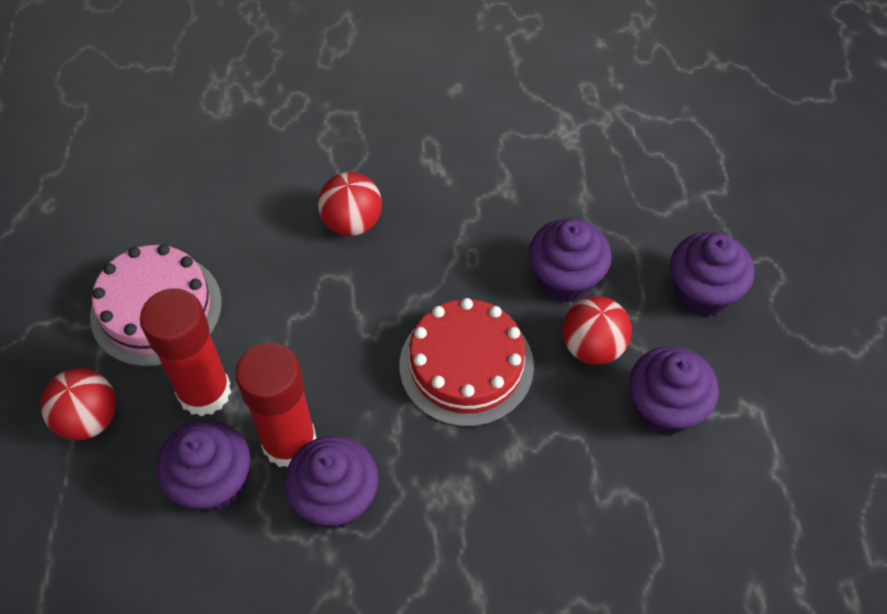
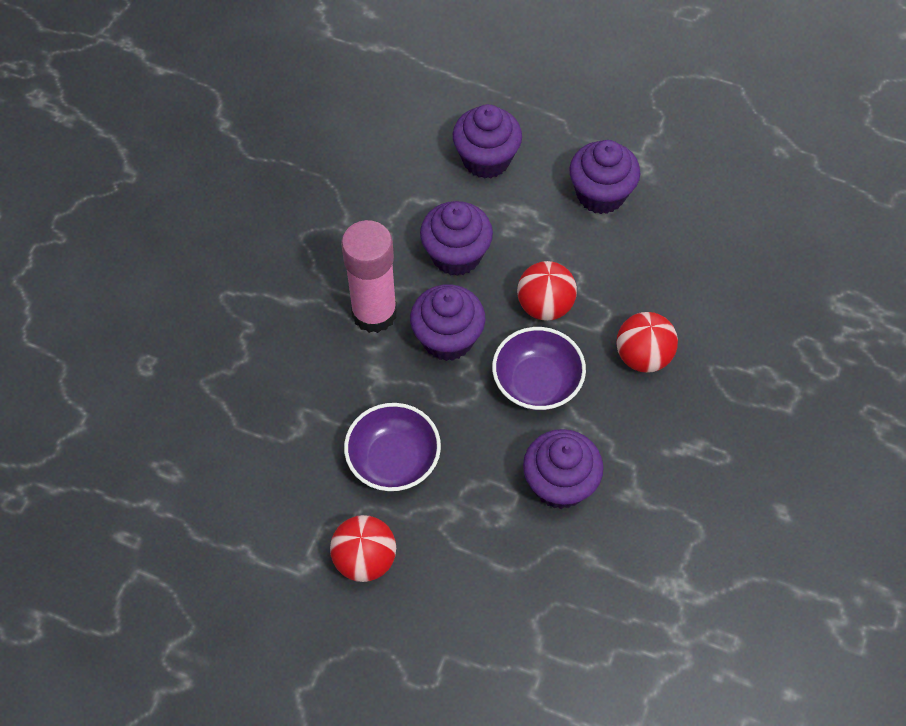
pink cake: 1 -> 0
pink glue stick: 0 -> 1
purple bowl: 0 -> 2
red cake: 1 -> 0
red glue stick: 2 -> 0

